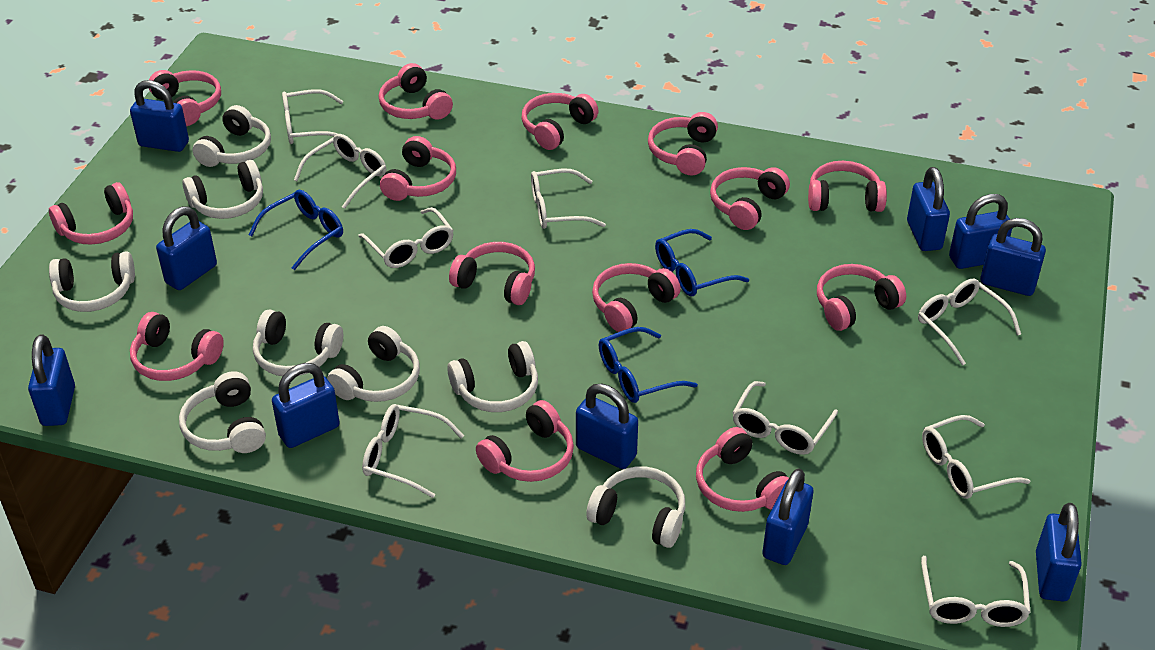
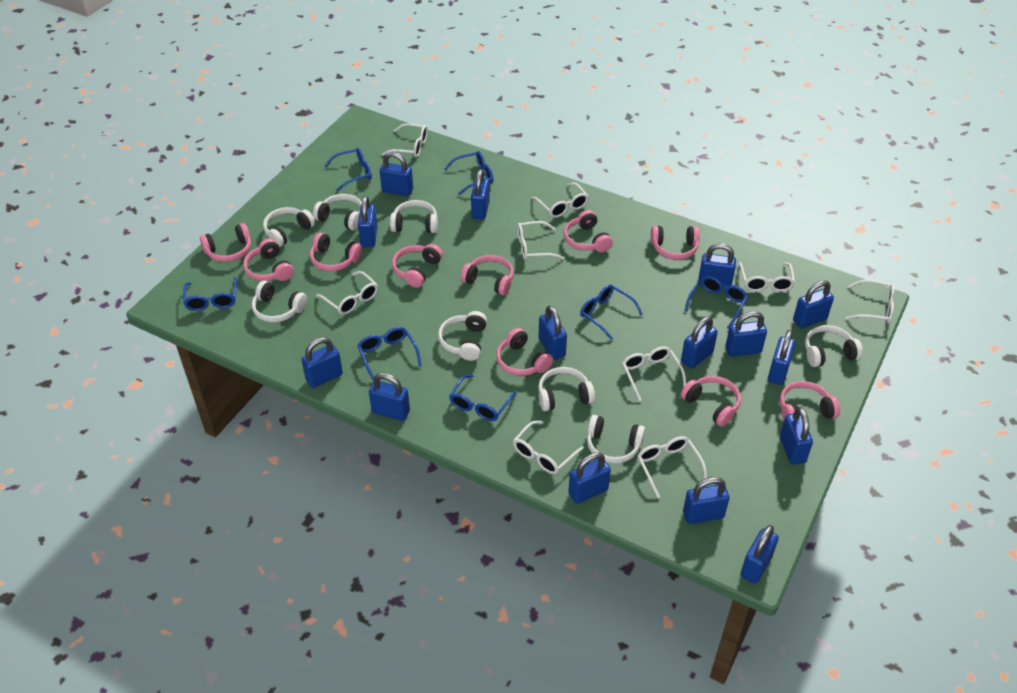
blue glasses: 3 -> 7
blue padlock: 10 -> 15
pink headphones: 14 -> 10

